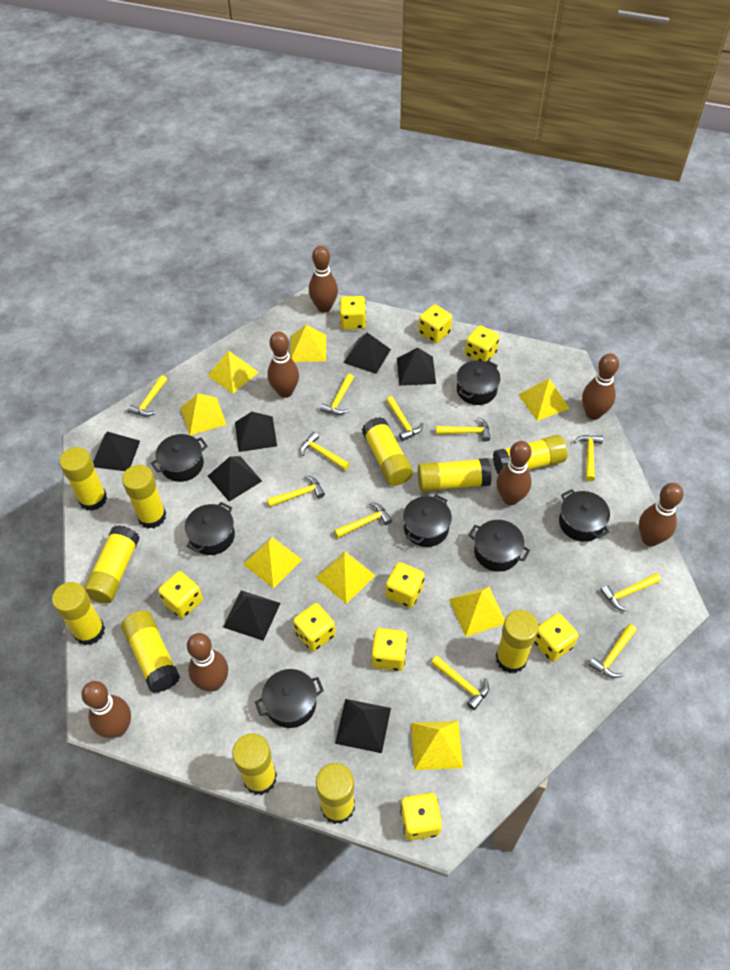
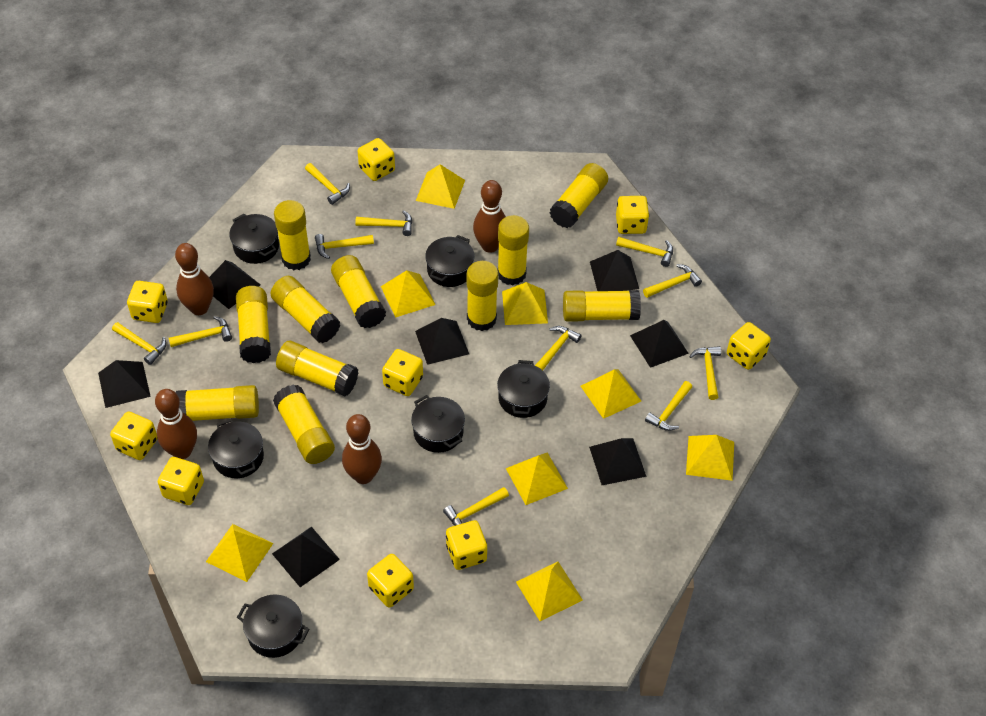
black pot: 7 -> 6
brown bowling pin: 7 -> 4

